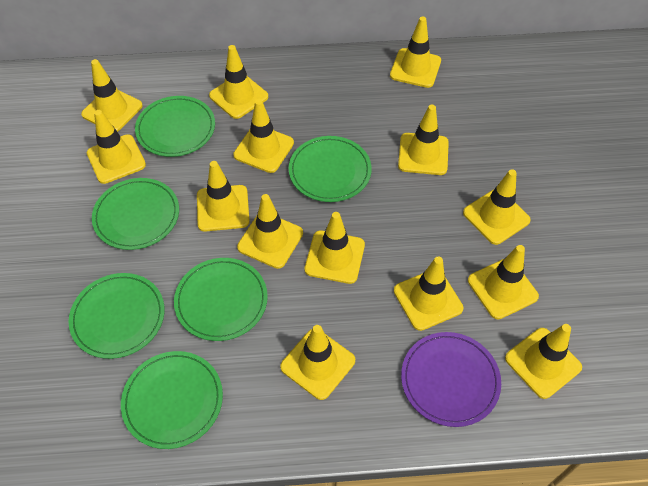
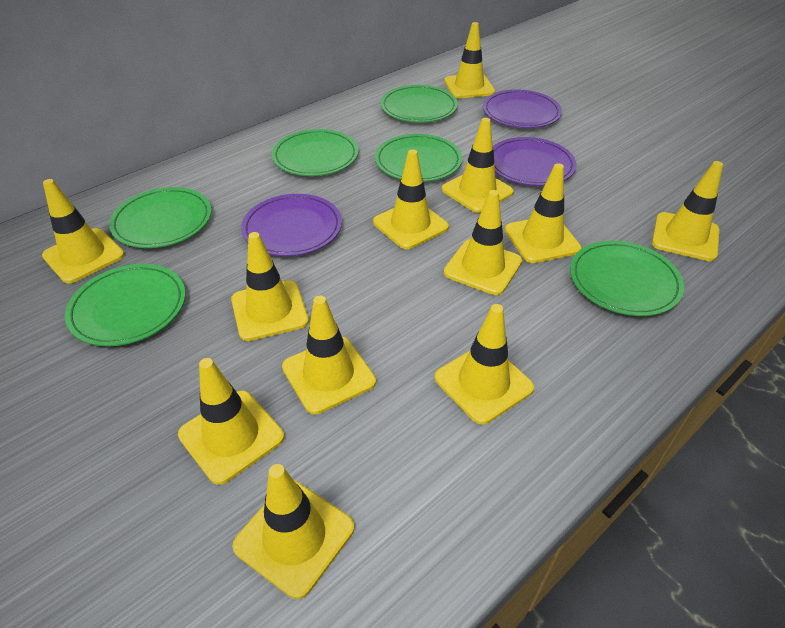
purple plate: 1 -> 3
yellow traffic cone: 14 -> 12

